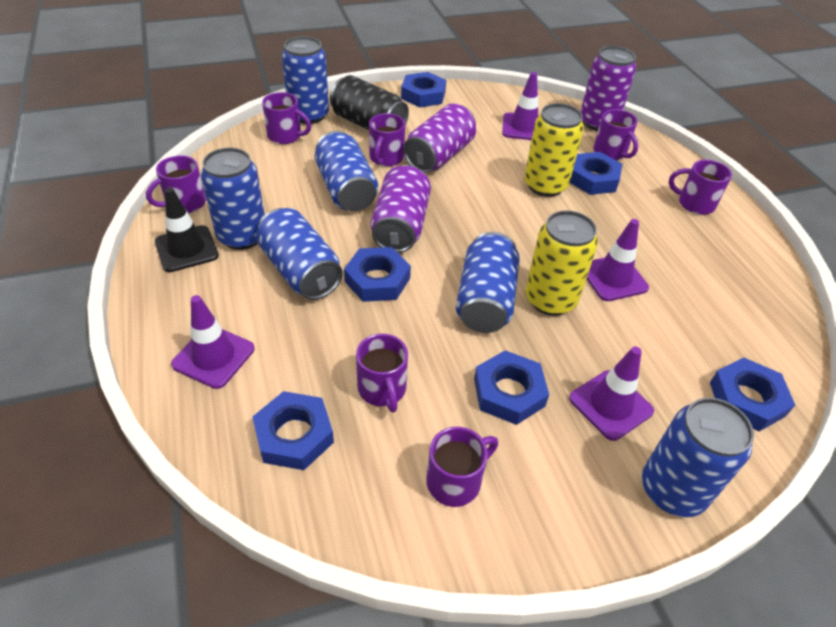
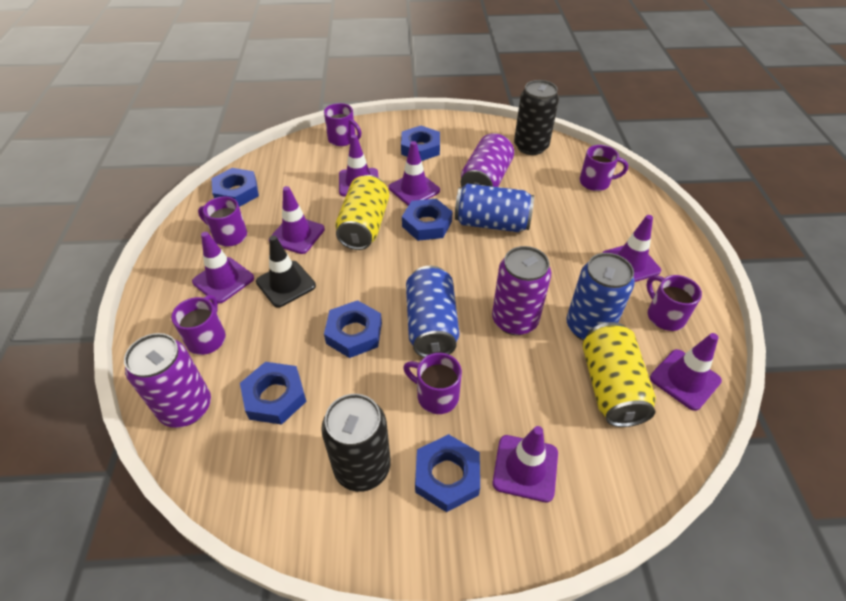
black can: 1 -> 2
blue can: 6 -> 3
purple mug: 7 -> 6
purple traffic cone: 4 -> 7

